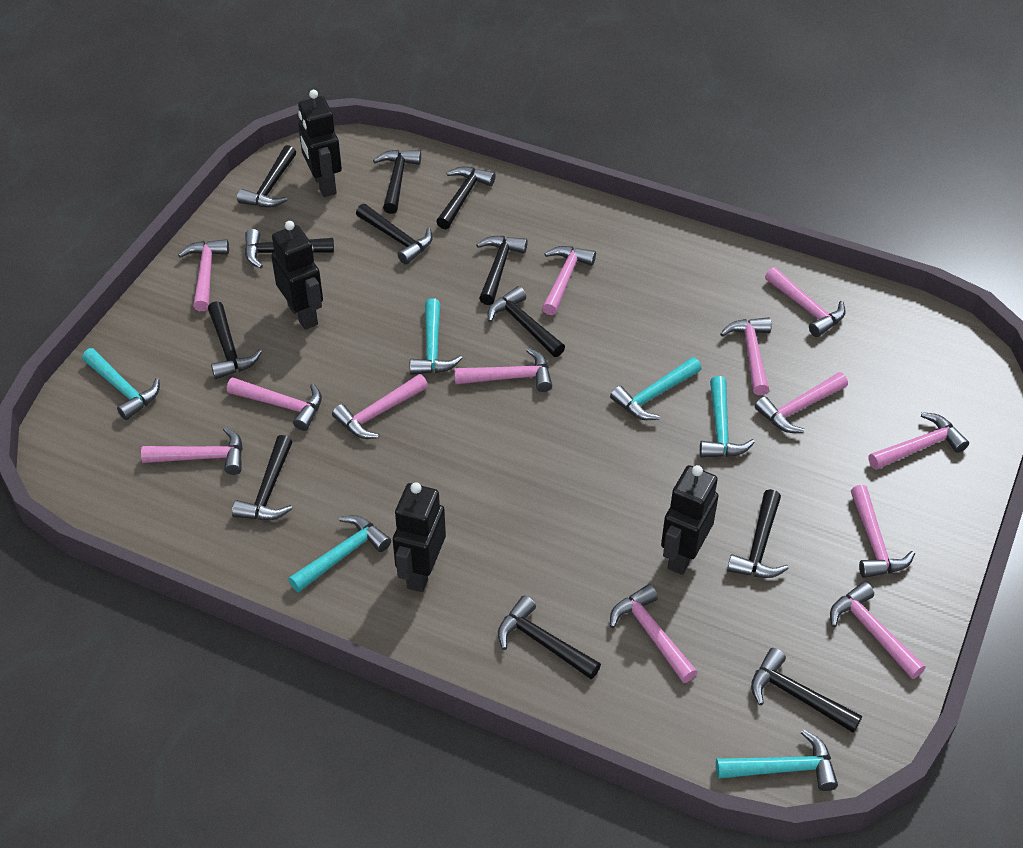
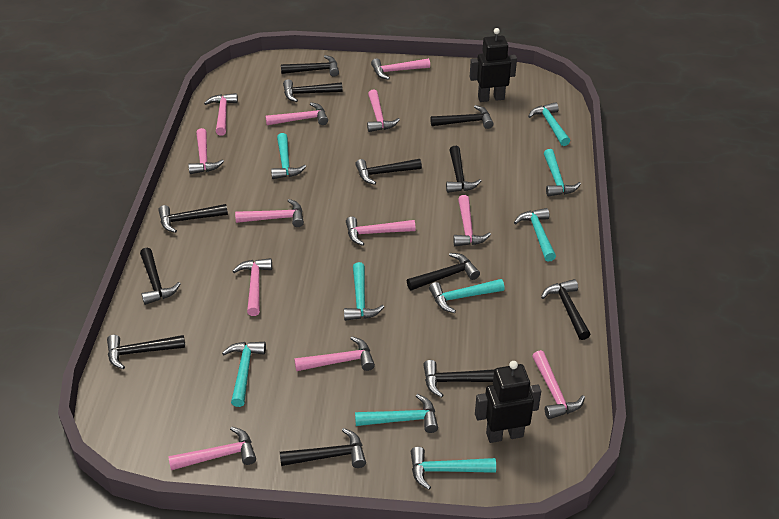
black robot: 4 -> 2
pink hammer: 13 -> 12
turquoise hammer: 6 -> 9

